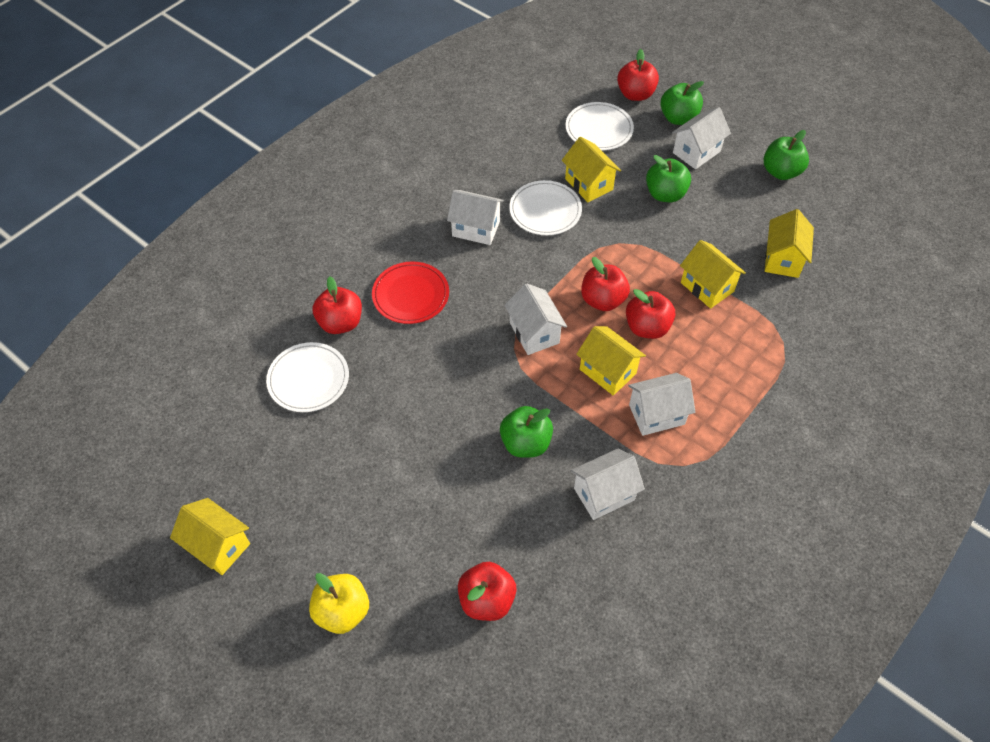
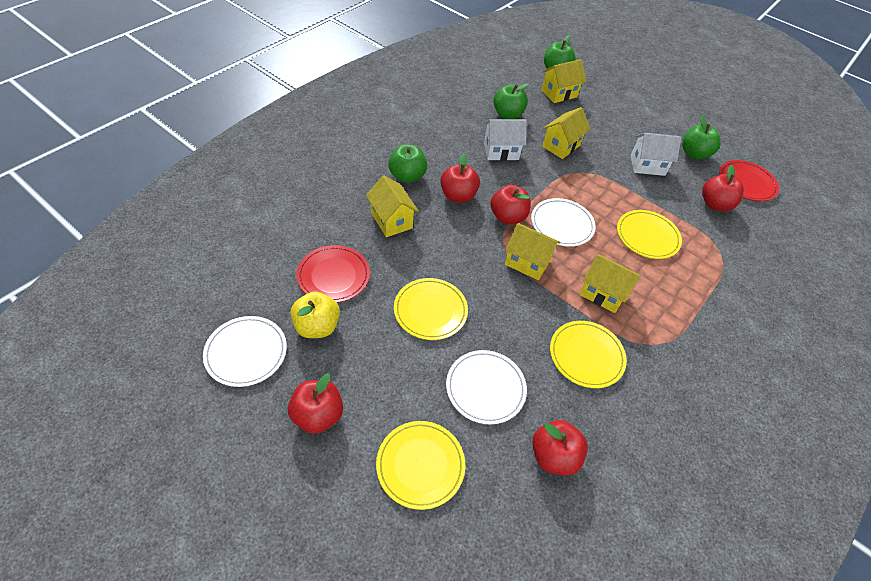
red plate: 1 -> 2
white house: 5 -> 2
yellow plate: 0 -> 4

